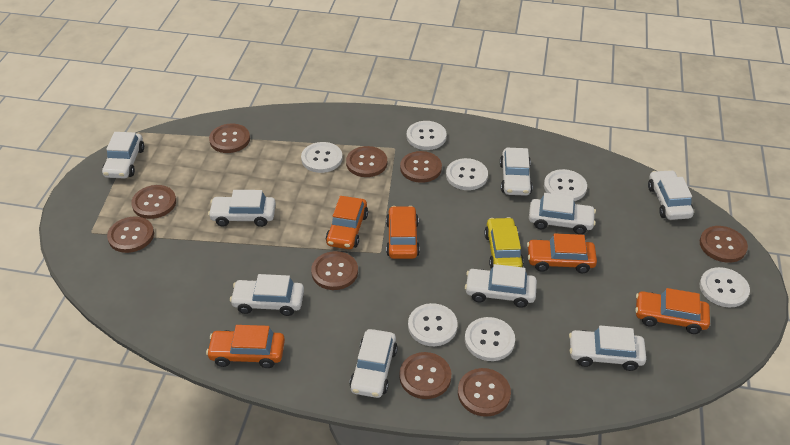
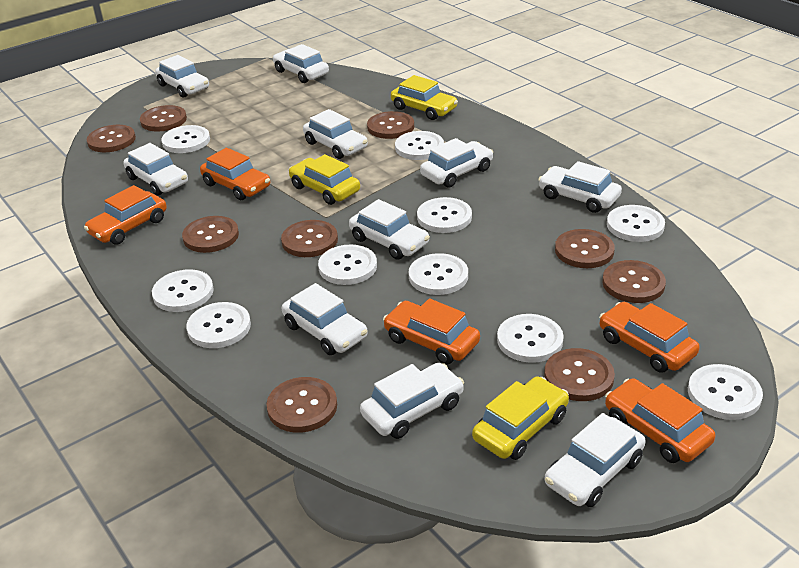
white button: 7 -> 10
white car: 9 -> 10
yellow car: 1 -> 3

